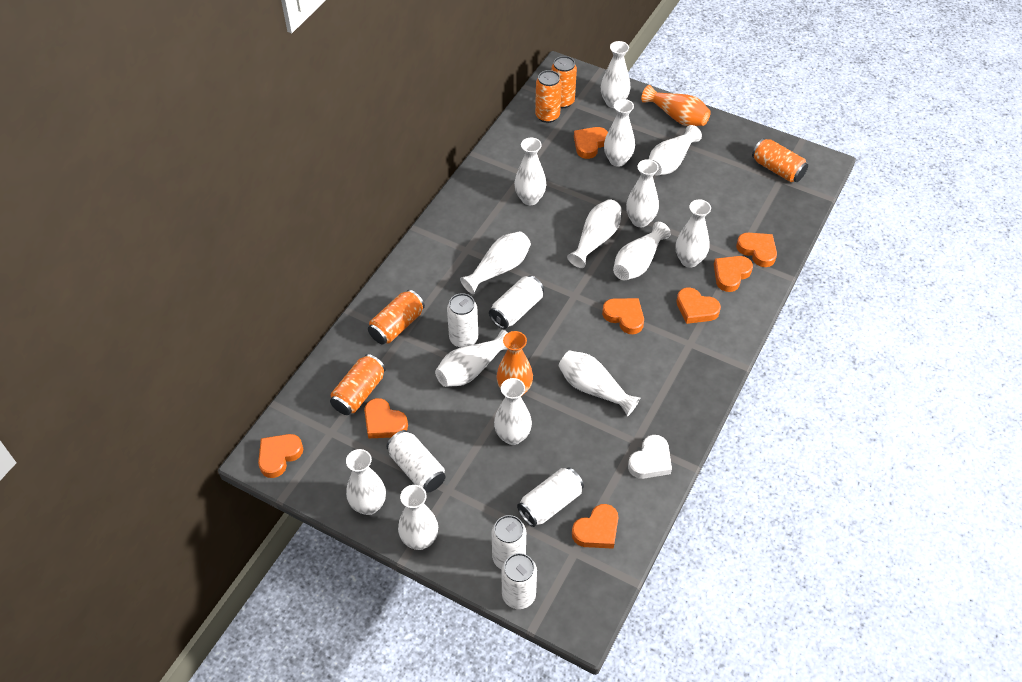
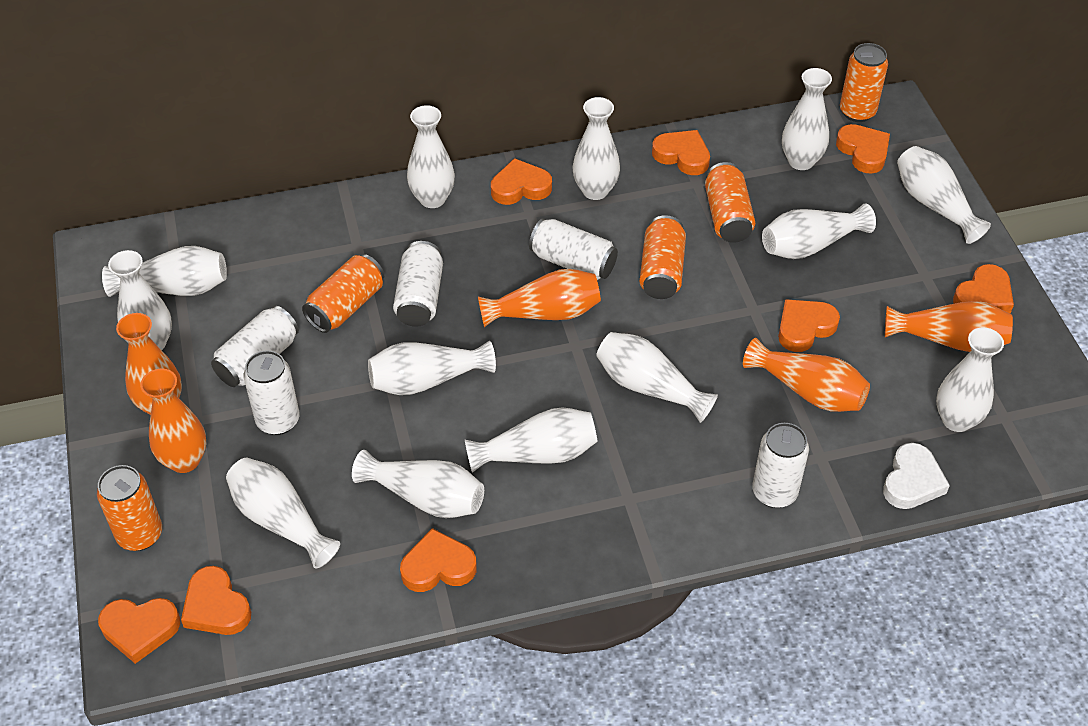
orange vase: 2 -> 5
white can: 6 -> 5
white vase: 14 -> 13

